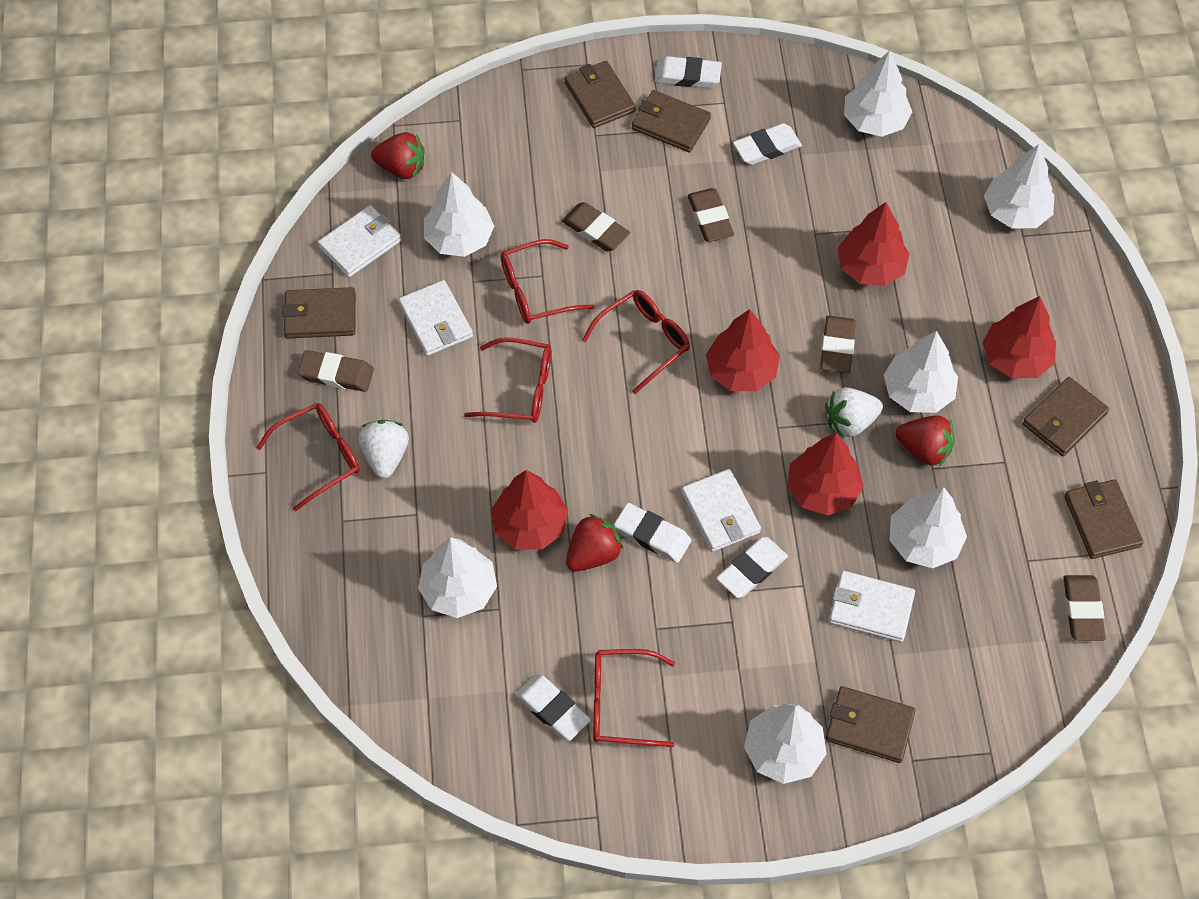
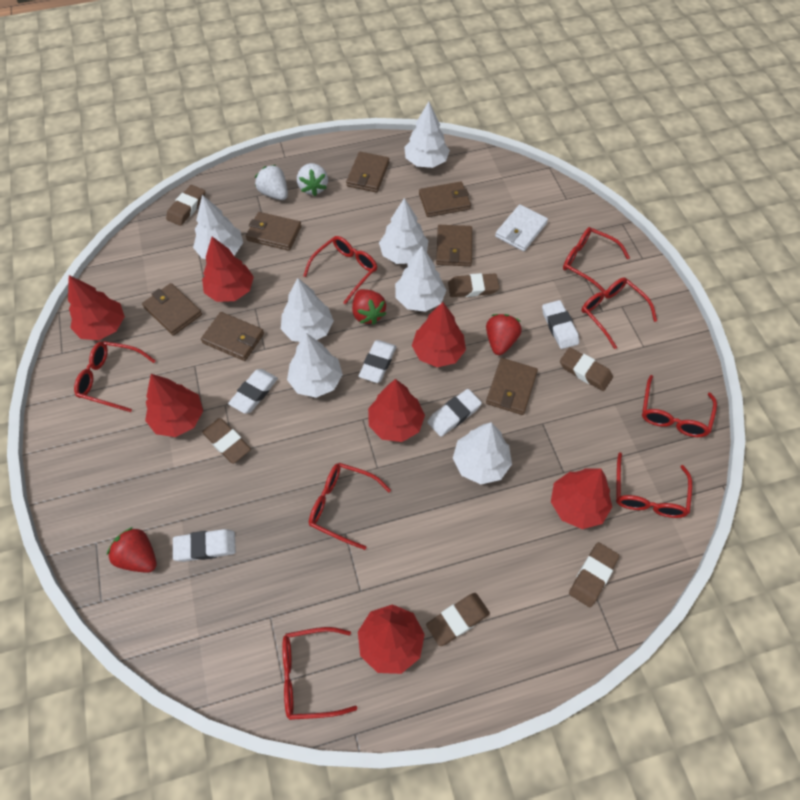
brown eraser: 5 -> 6
brown wallet: 6 -> 7
red glasses: 5 -> 8
red tree: 5 -> 7
white wallet: 4 -> 1

